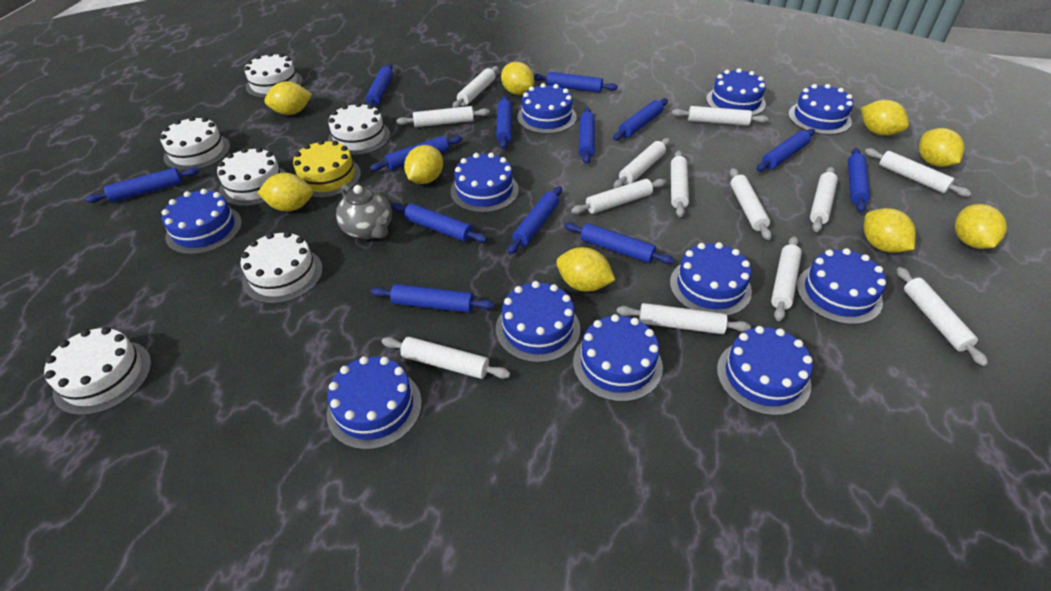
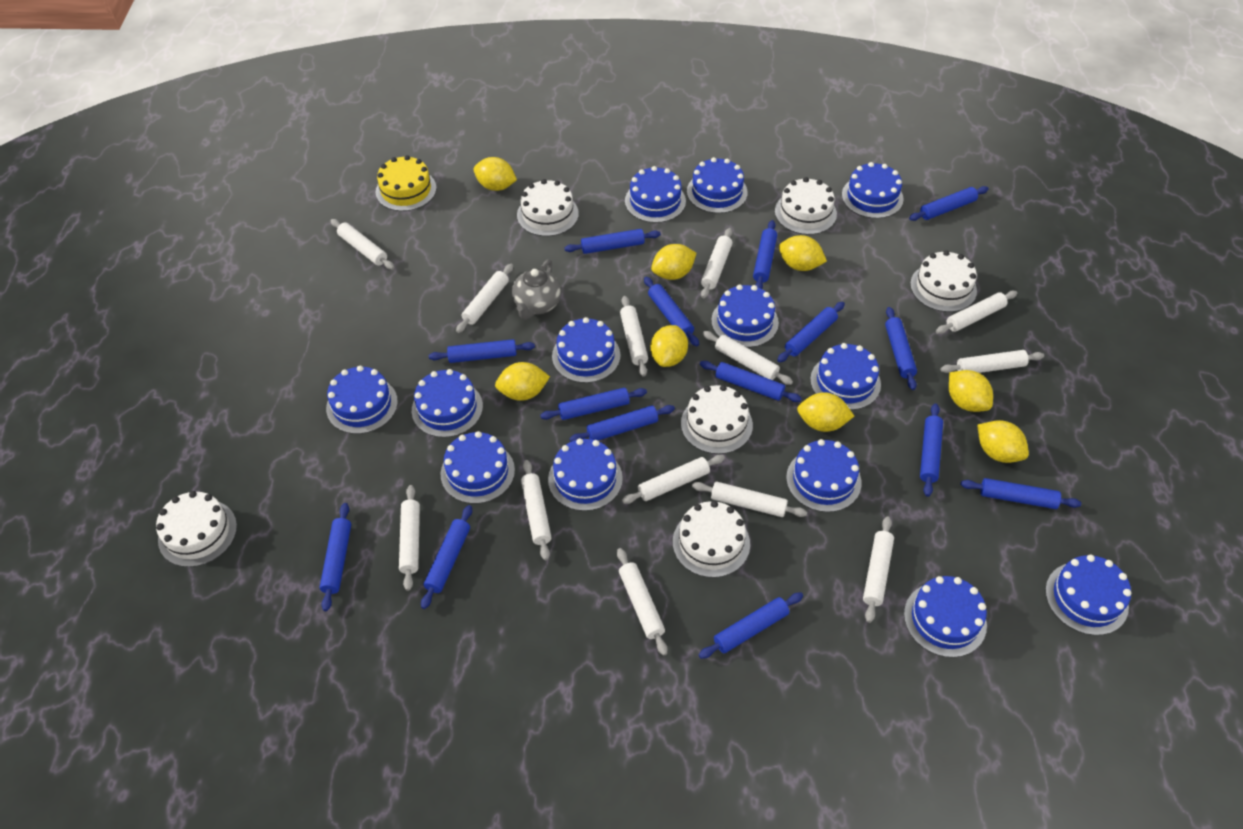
blue cake: 11 -> 13
blue rolling pin: 13 -> 15
yellow lemon: 9 -> 8

